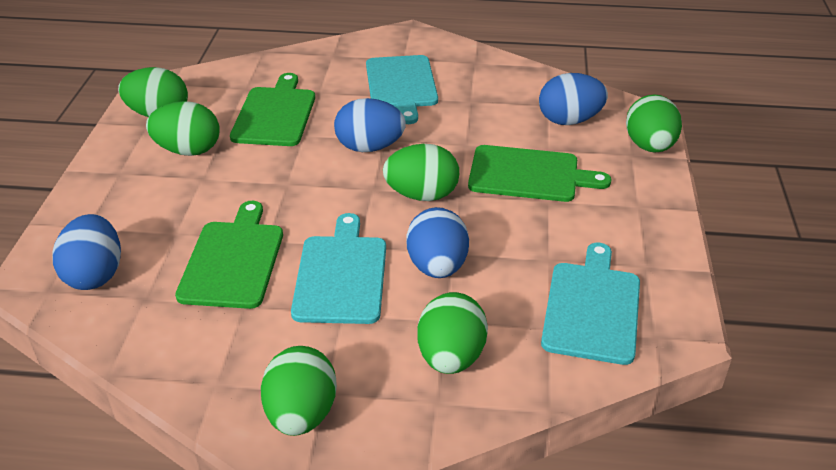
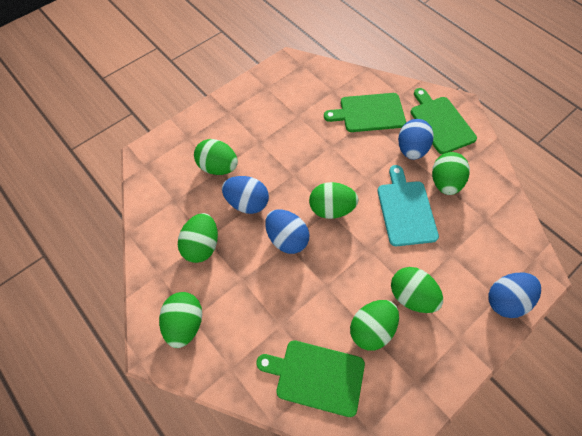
green egg: 6 -> 7
turquoise cutting board: 3 -> 1

